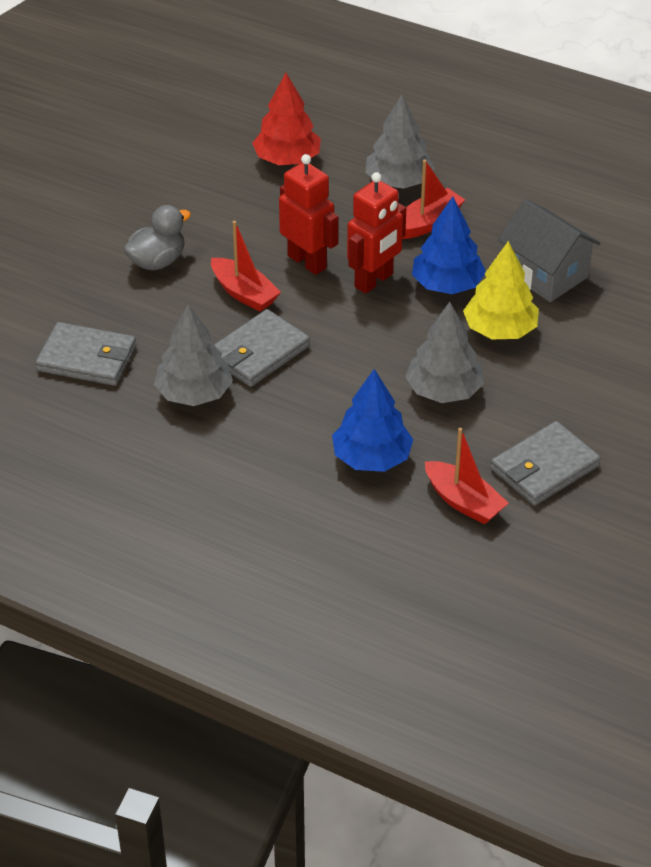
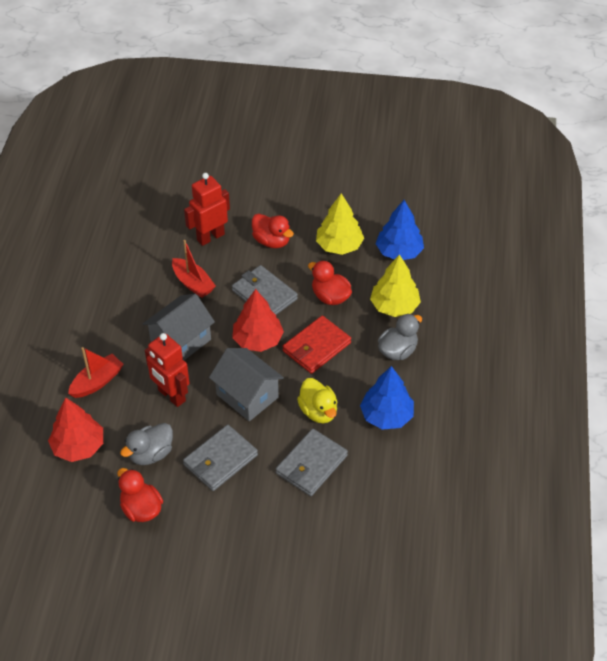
grey duck: 1 -> 2
grey house: 1 -> 2
grey tree: 3 -> 0
red boat: 3 -> 2
red duck: 0 -> 3
red tree: 1 -> 2
red wallet: 0 -> 1
yellow duck: 0 -> 1
yellow tree: 1 -> 2

